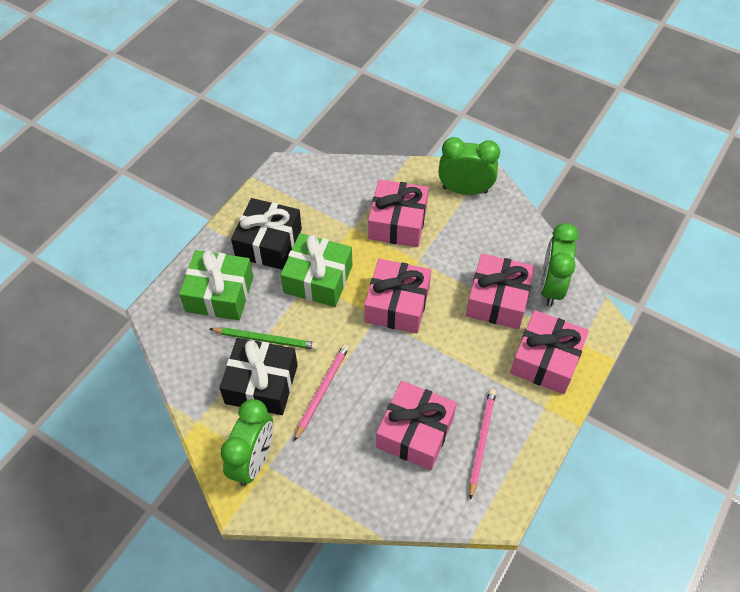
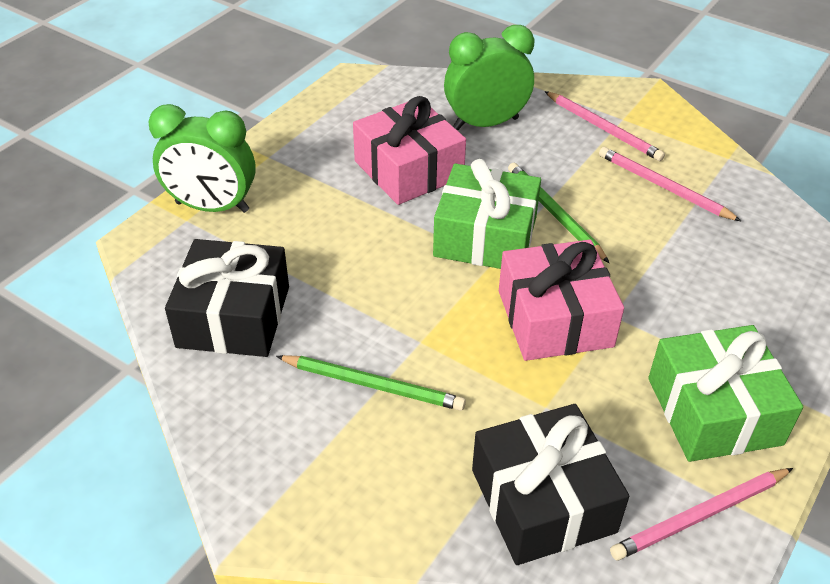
green clock: 3 -> 2
green pencil: 1 -> 2
pink gift: 5 -> 2
pink pencil: 2 -> 3

